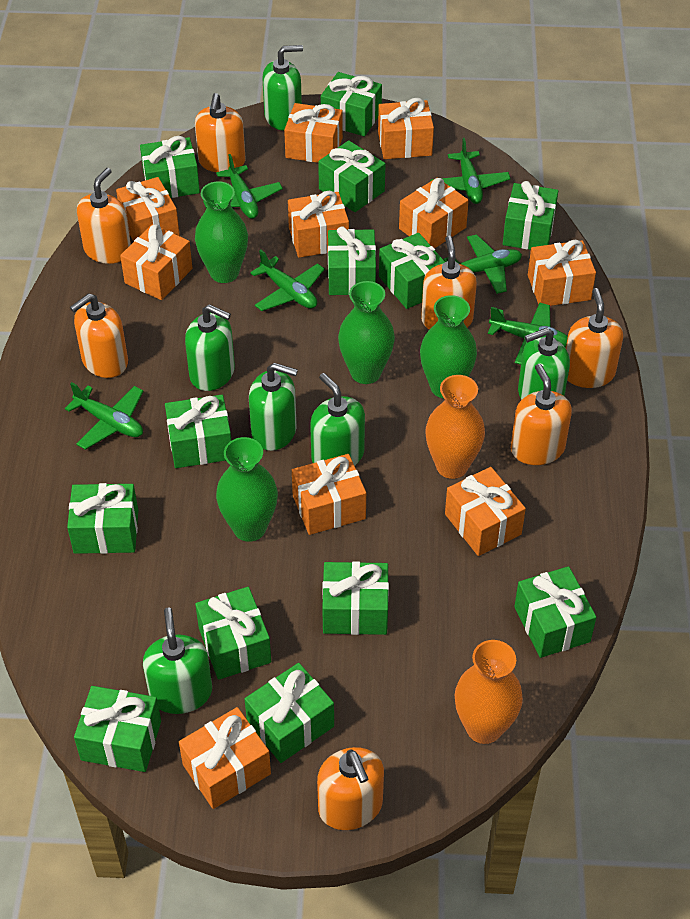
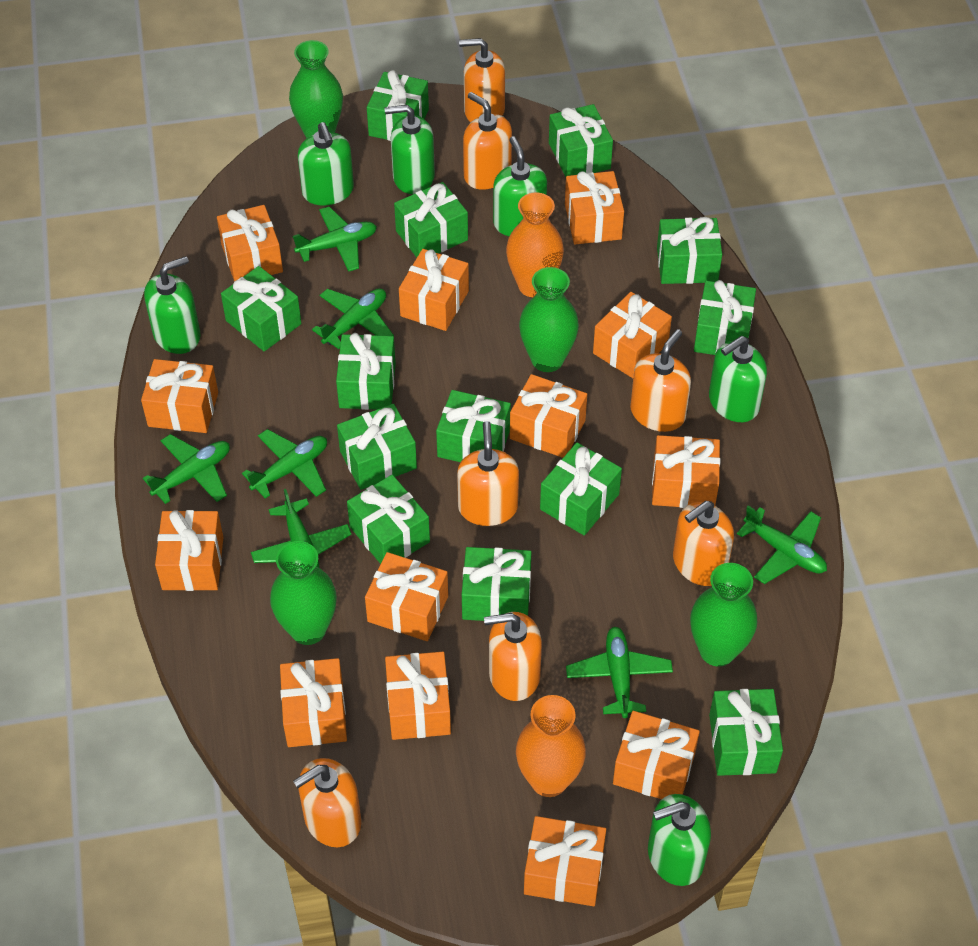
green plane: 6 -> 7
orange gift: 10 -> 13

